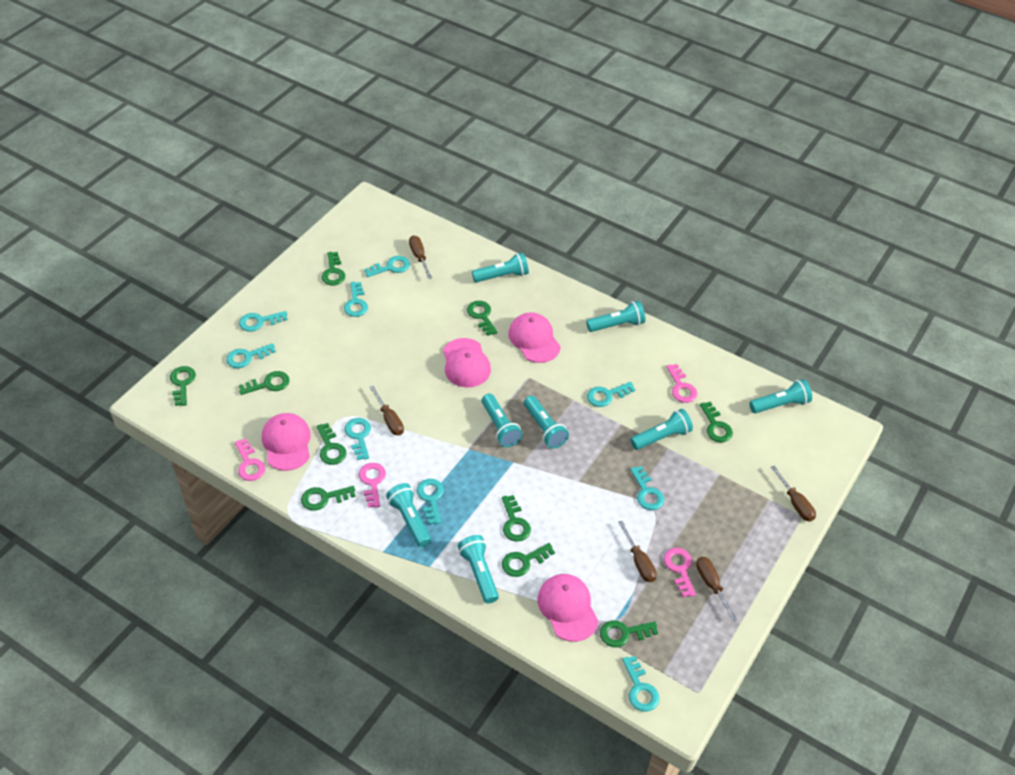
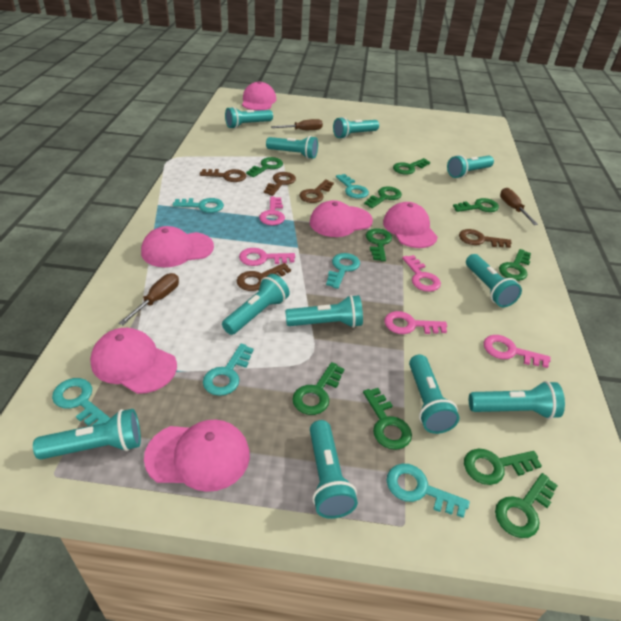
brown key: 0 -> 5
brown screwdriver: 5 -> 3
pink cap: 4 -> 6
pink key: 4 -> 5
turquoise flashlight: 8 -> 11
turquoise key: 9 -> 6

